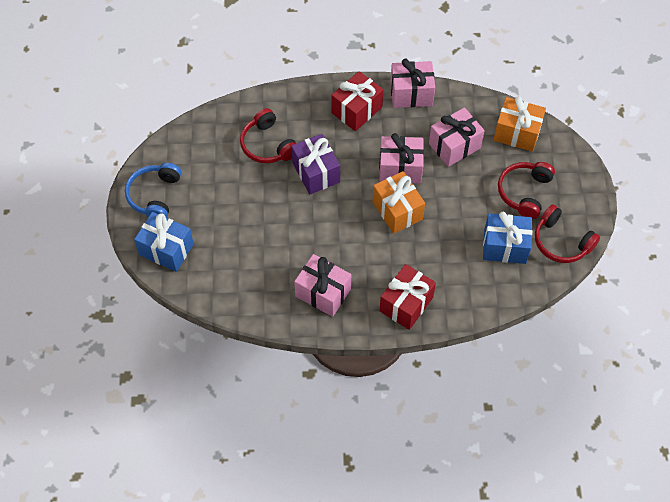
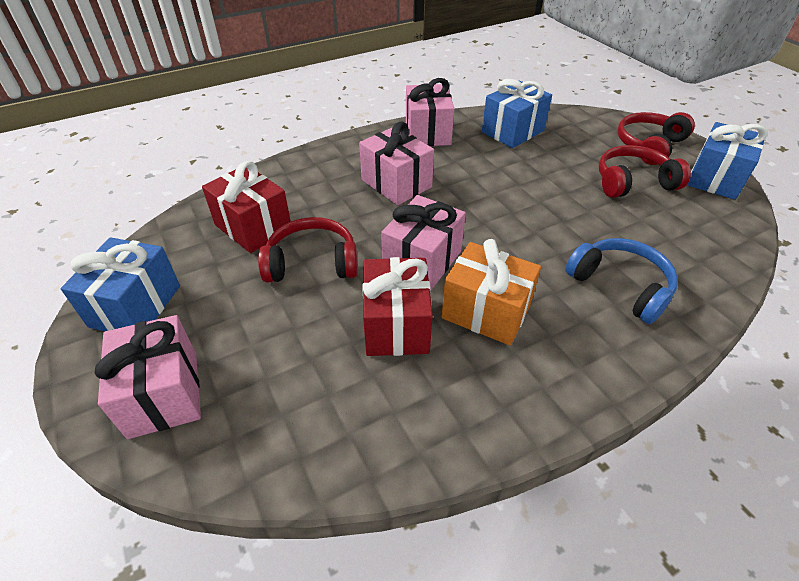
blue gift: 2 -> 3
orange gift: 2 -> 1
purple gift: 1 -> 0

